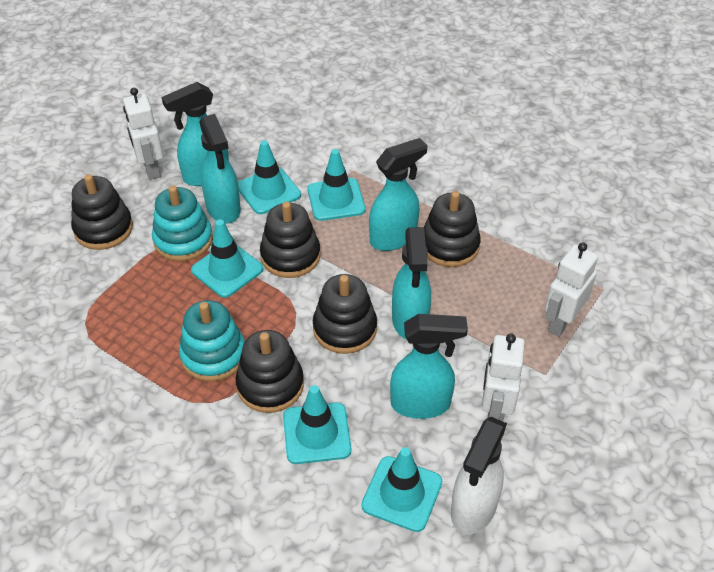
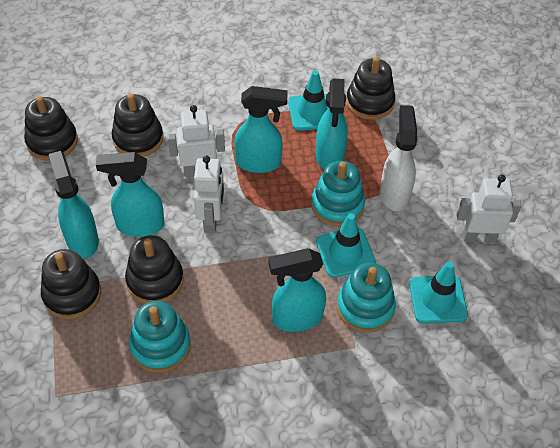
turquoise stacking toy: 2 -> 3
turquoise traffic cone: 5 -> 3

